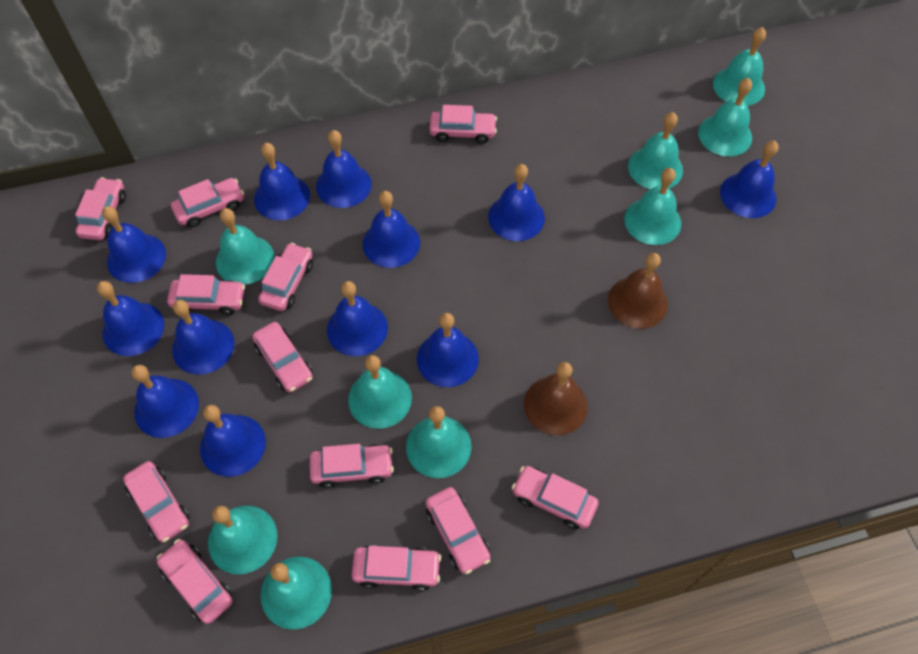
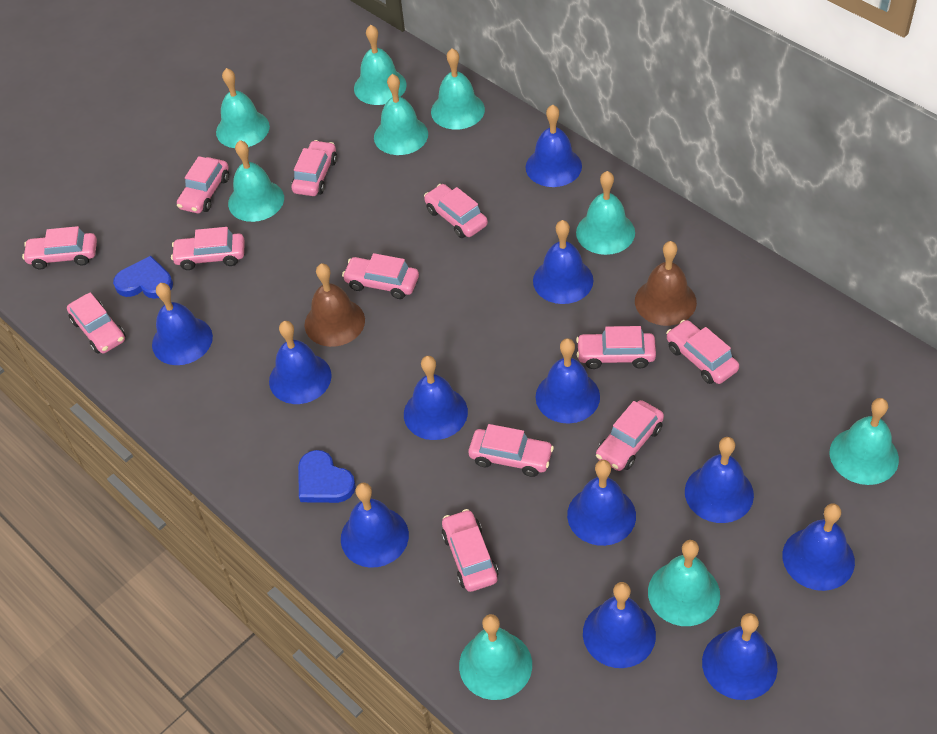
blue heart: 0 -> 2

